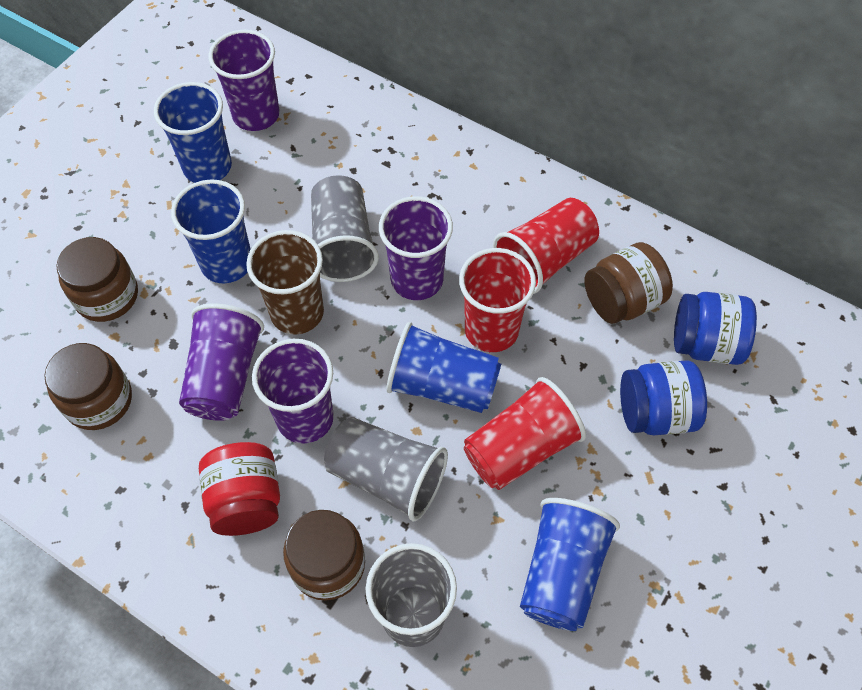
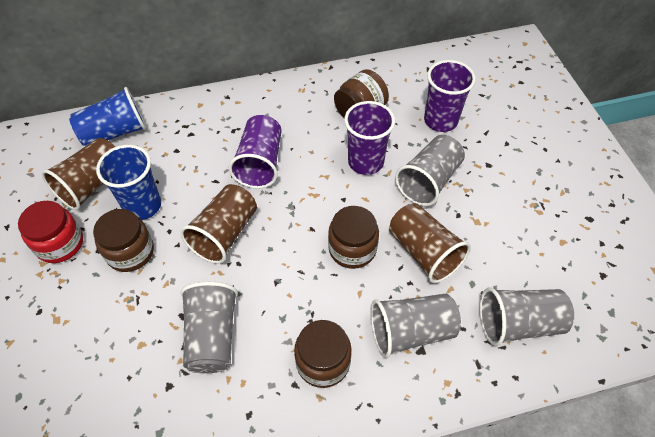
blue cup: 4 -> 2
blue jar: 2 -> 0
brown cup: 1 -> 3
grey cup: 3 -> 4
purple cup: 4 -> 3
red cup: 3 -> 0

